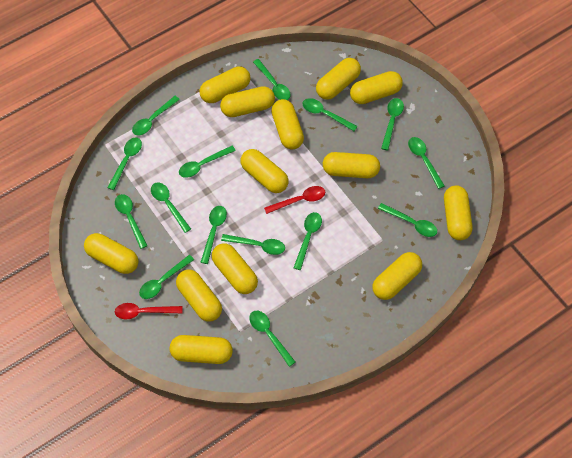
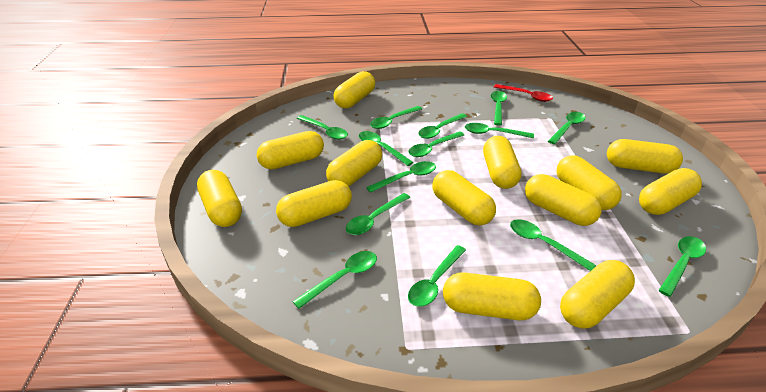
green spoon: 15 -> 14
red spoon: 2 -> 1

